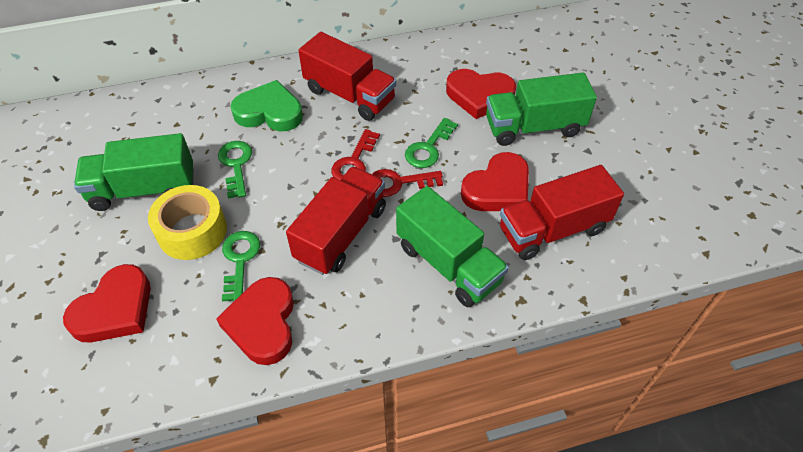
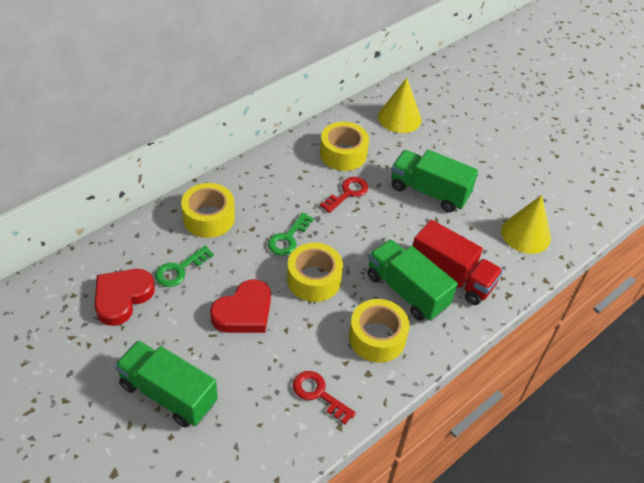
green heart: 1 -> 0
green key: 3 -> 2
red heart: 4 -> 2
red truck: 3 -> 1
yellow cone: 0 -> 2
yellow tape: 1 -> 4

